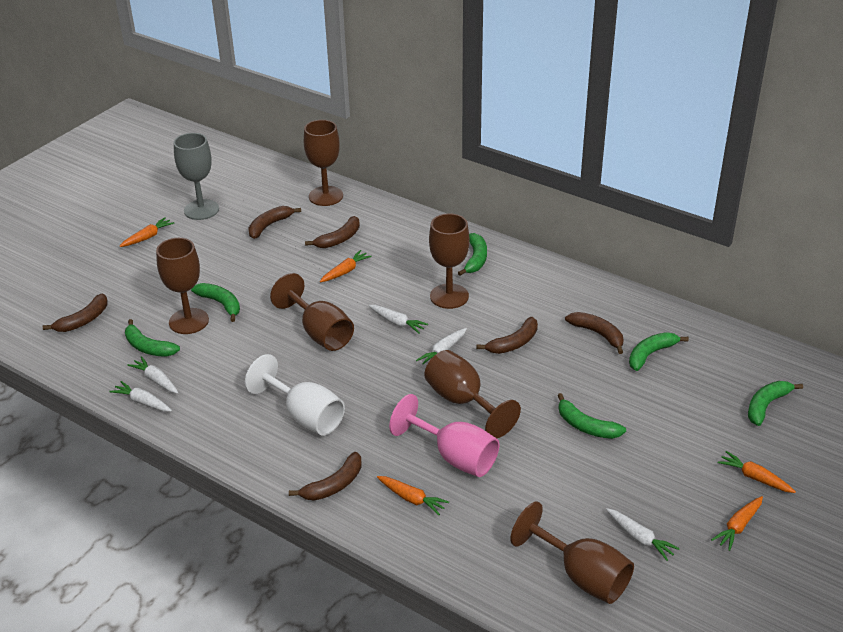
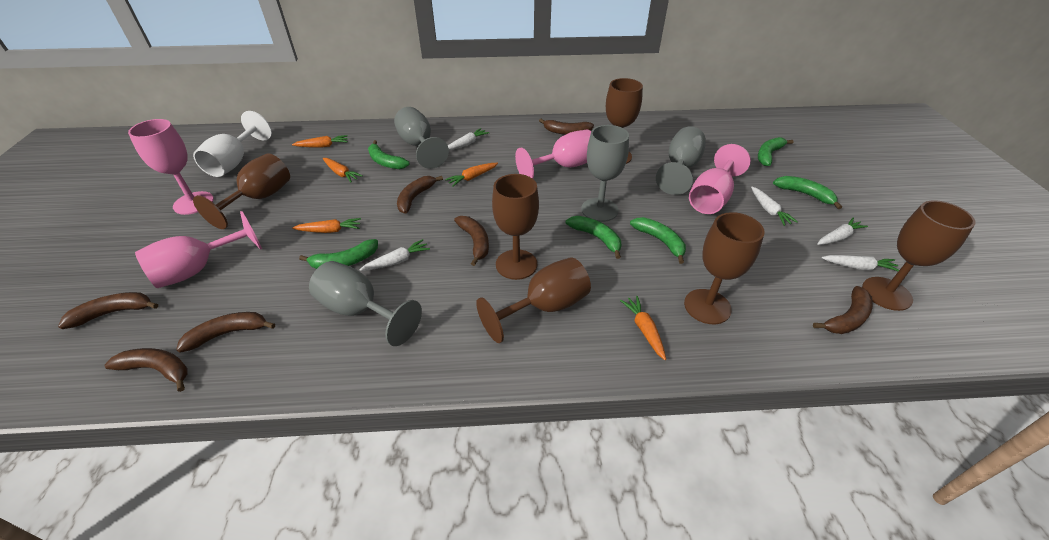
brown banana: 6 -> 7
grey goblet: 1 -> 4
pink goblet: 1 -> 4

